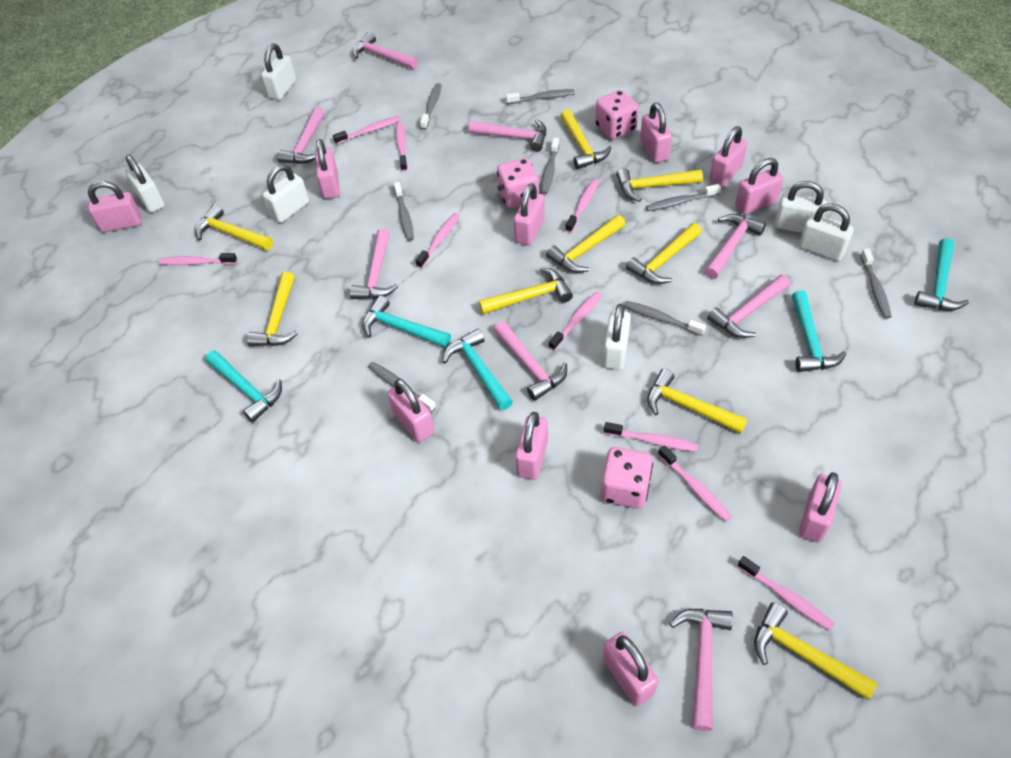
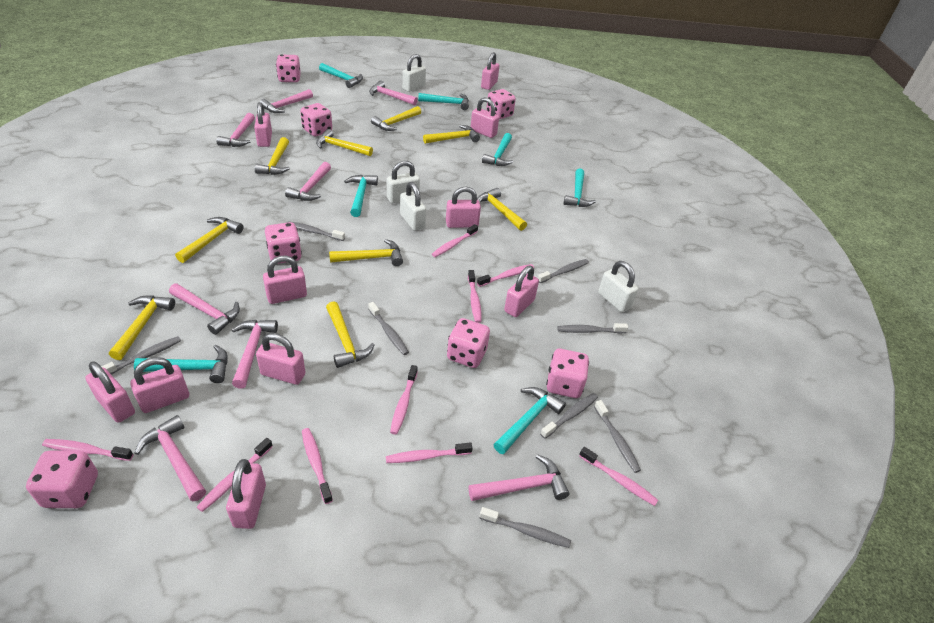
pink dice: 3 -> 7
turquoise hammer: 5 -> 7
white padlock: 6 -> 4

